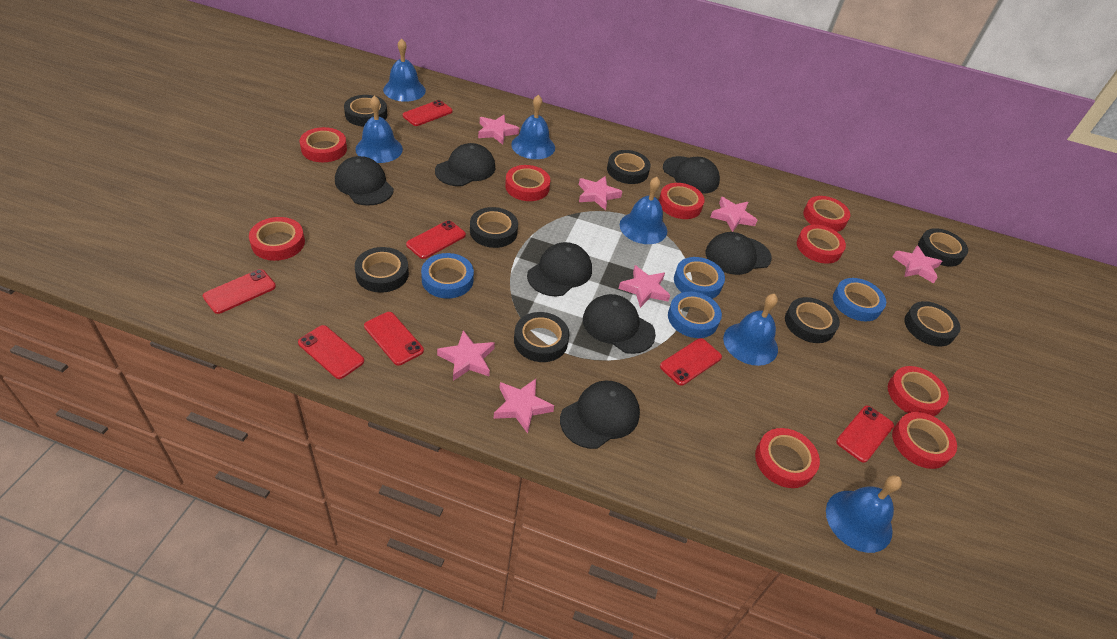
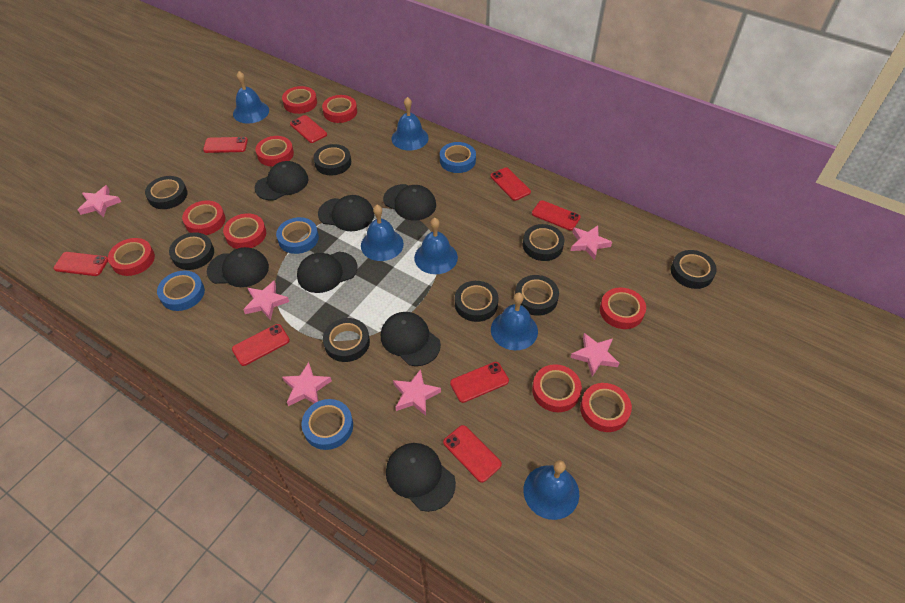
pink star: 7 -> 6
red phone: 7 -> 8

